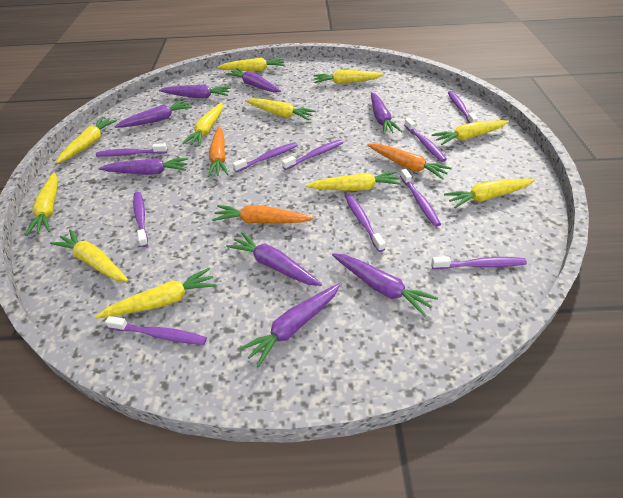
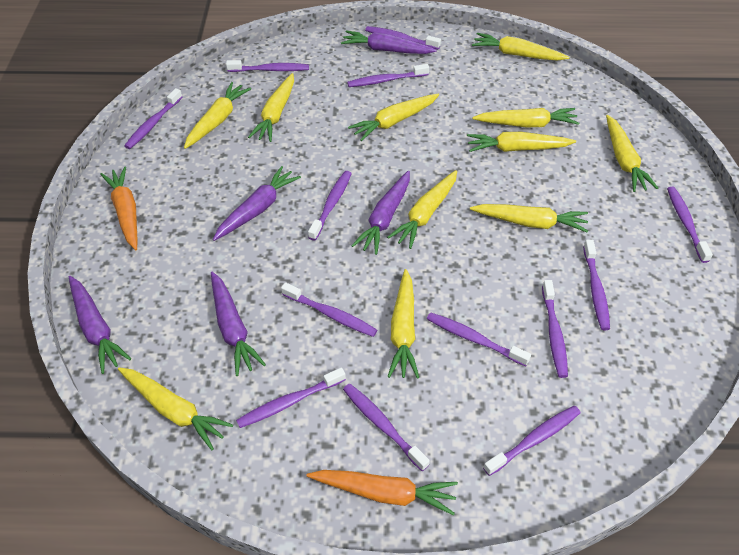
orange carrot: 3 -> 2
purple carrot: 8 -> 5
purple toothbrush: 10 -> 13

